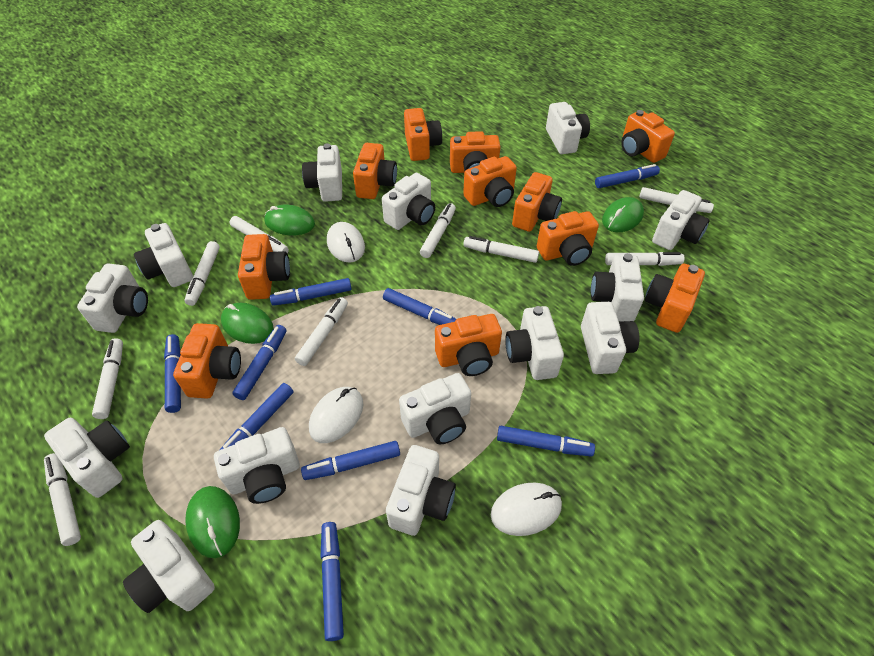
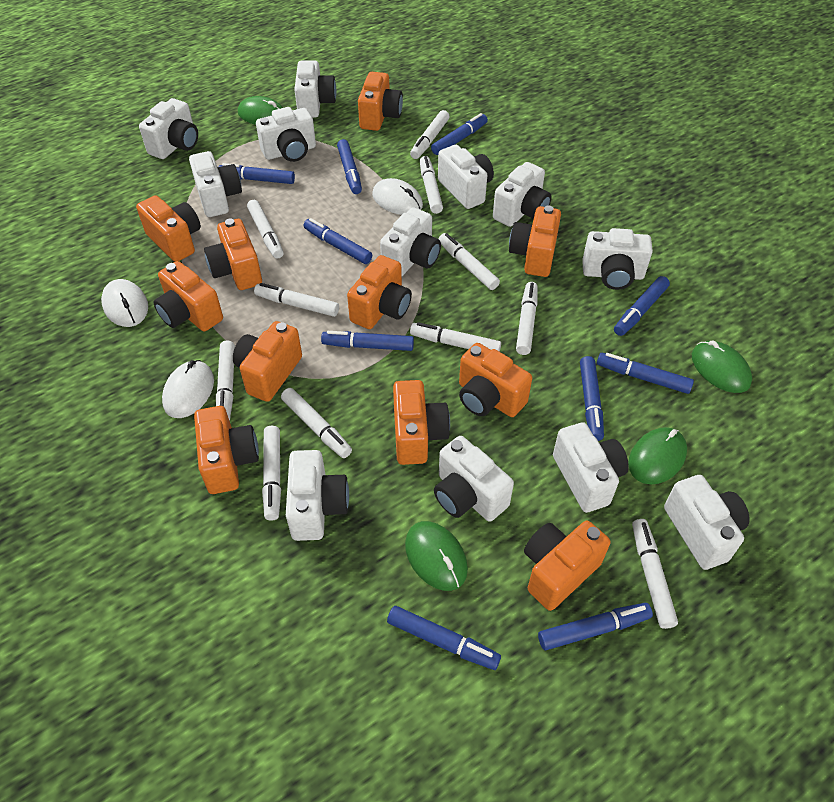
blue marker: 9 -> 10
white camera: 14 -> 12
white marker: 9 -> 11

